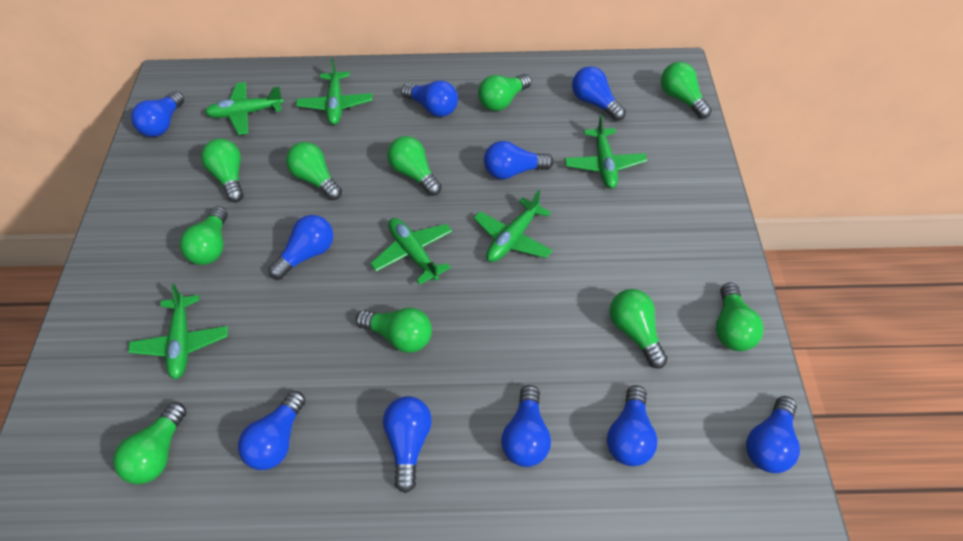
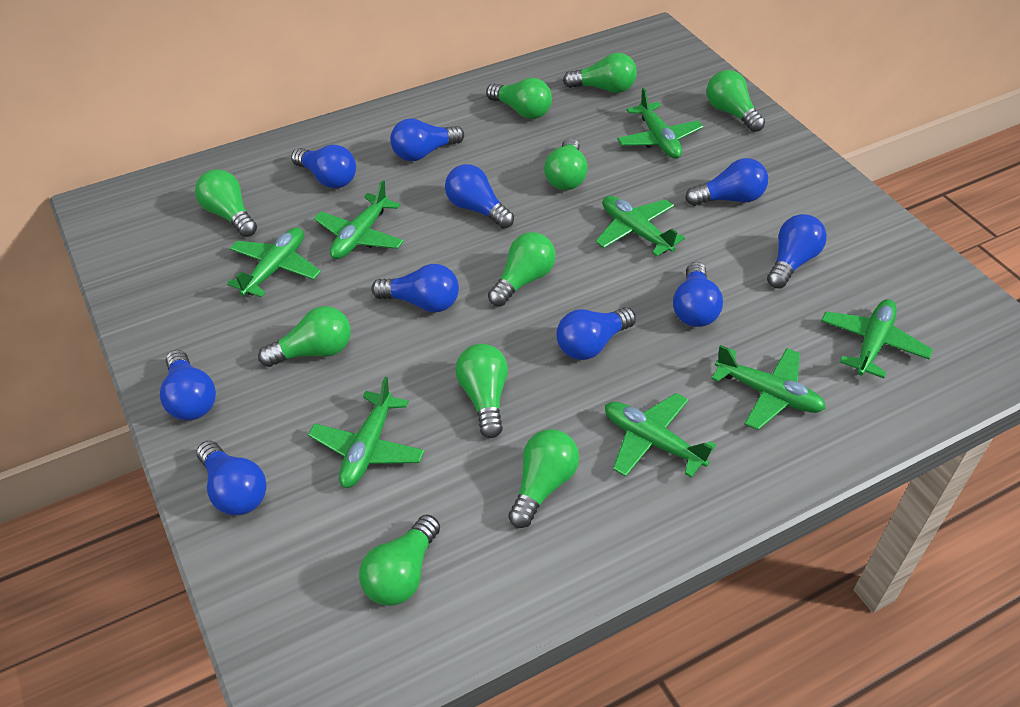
green plane: 6 -> 8

